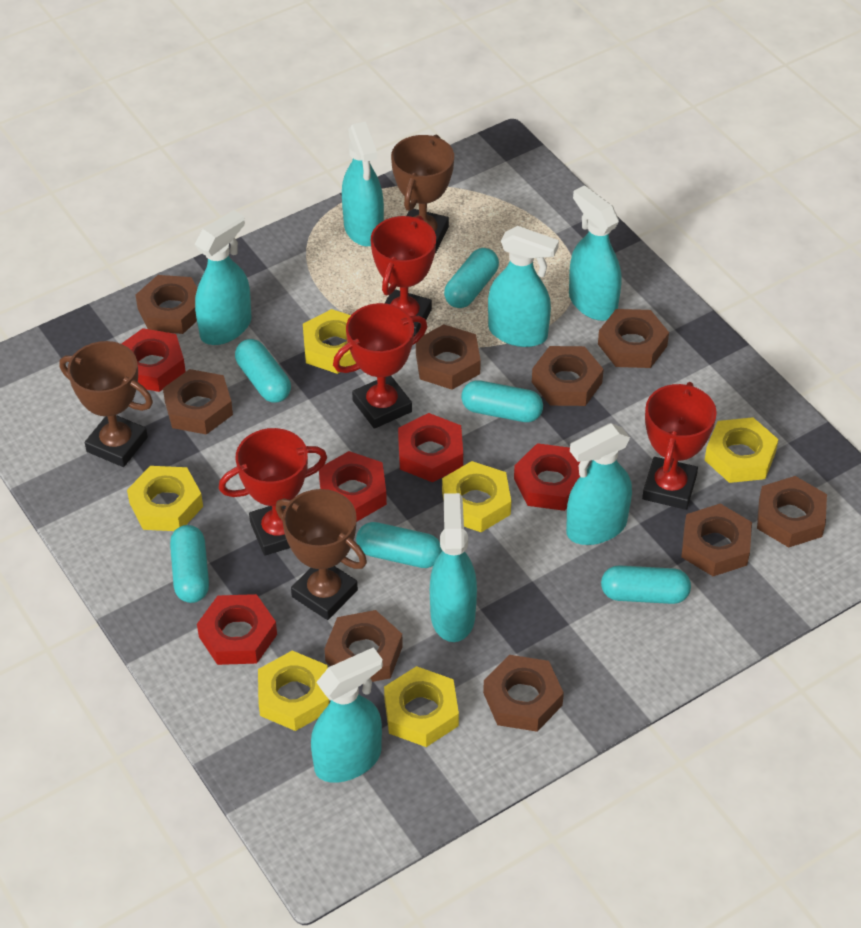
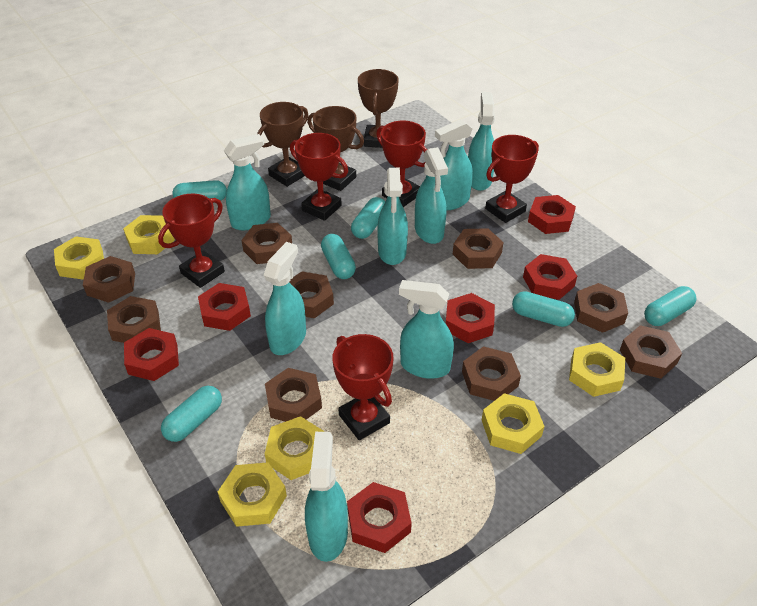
red nut: 5 -> 6
red trophy: 4 -> 5
turquoise spray bottle: 7 -> 8

